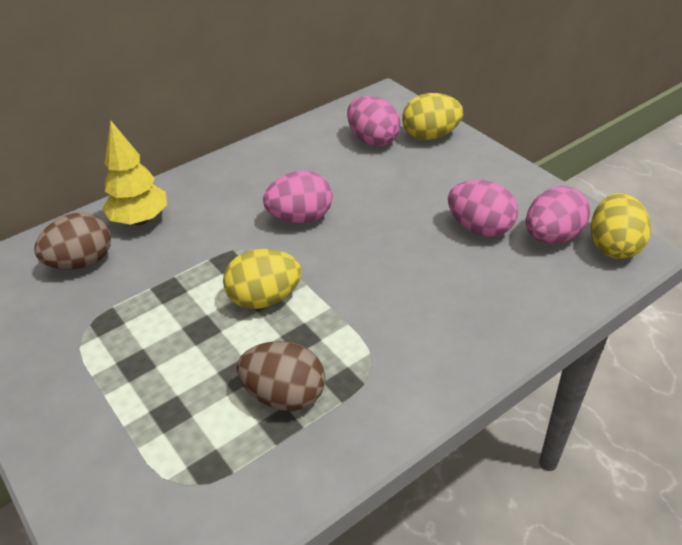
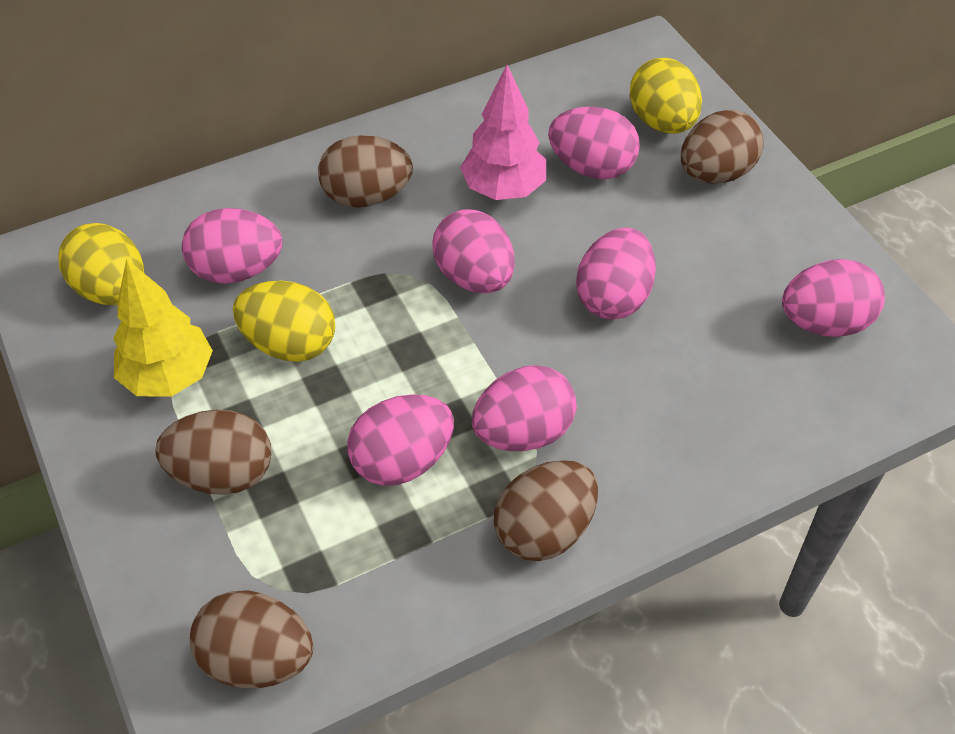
brown egg: 2 -> 5
pink egg: 4 -> 7
pink tree: 0 -> 1

